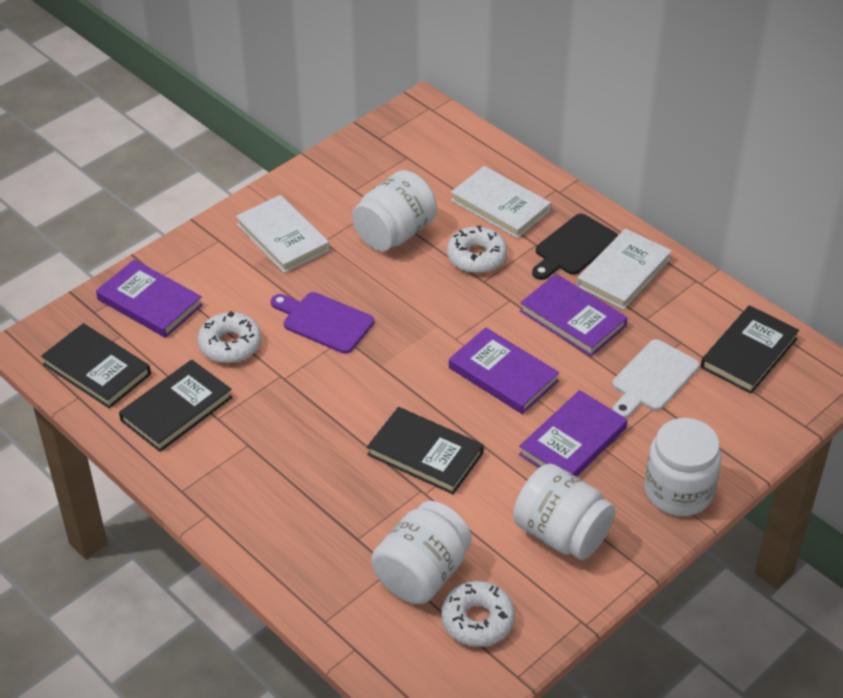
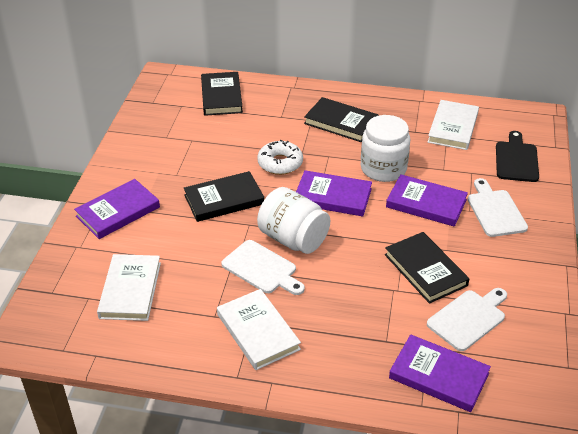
purple cutting board: 1 -> 0
white cutting board: 1 -> 3
white donut: 3 -> 1
white jar: 4 -> 2

